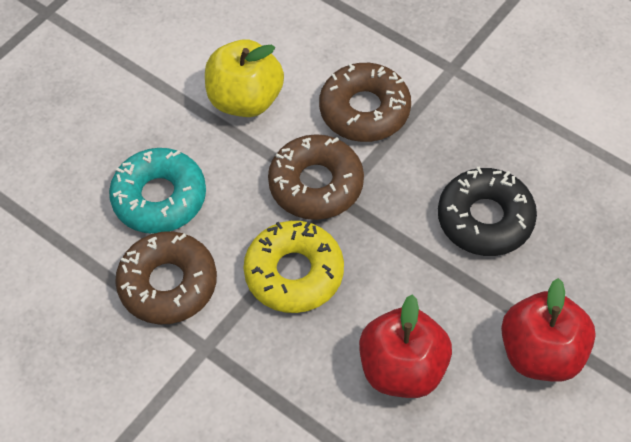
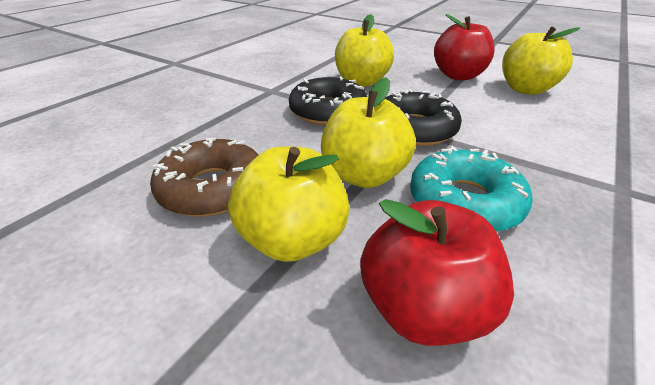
black donut: 1 -> 2
brown donut: 3 -> 1
yellow apple: 1 -> 4
yellow donut: 1 -> 0

